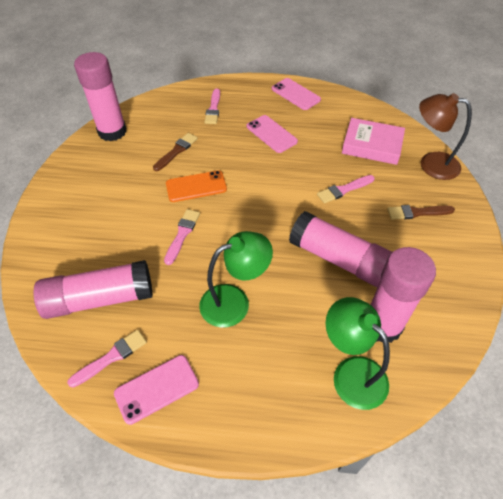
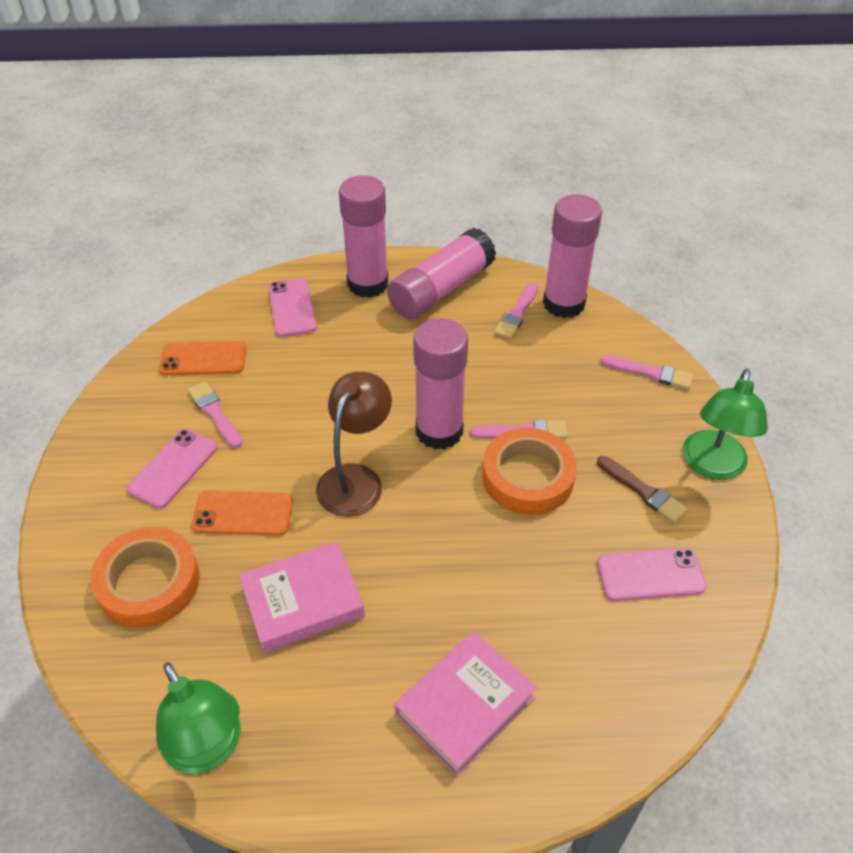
brown brush: 2 -> 1
orange phone: 1 -> 2
orange tape: 0 -> 2
pink book: 1 -> 2

